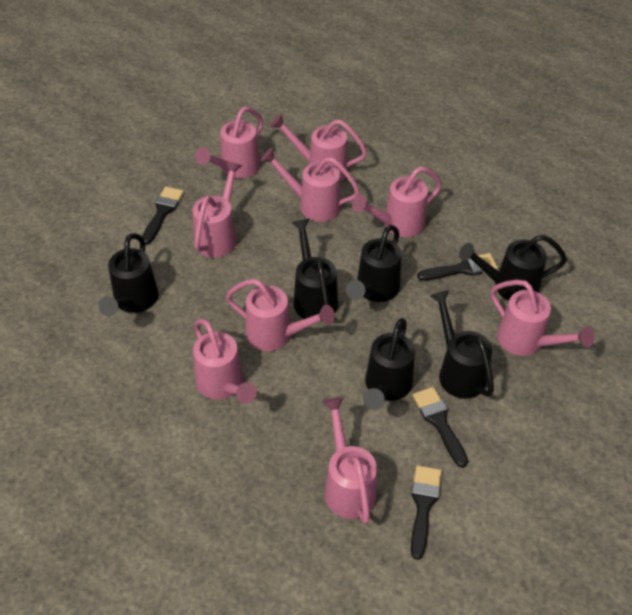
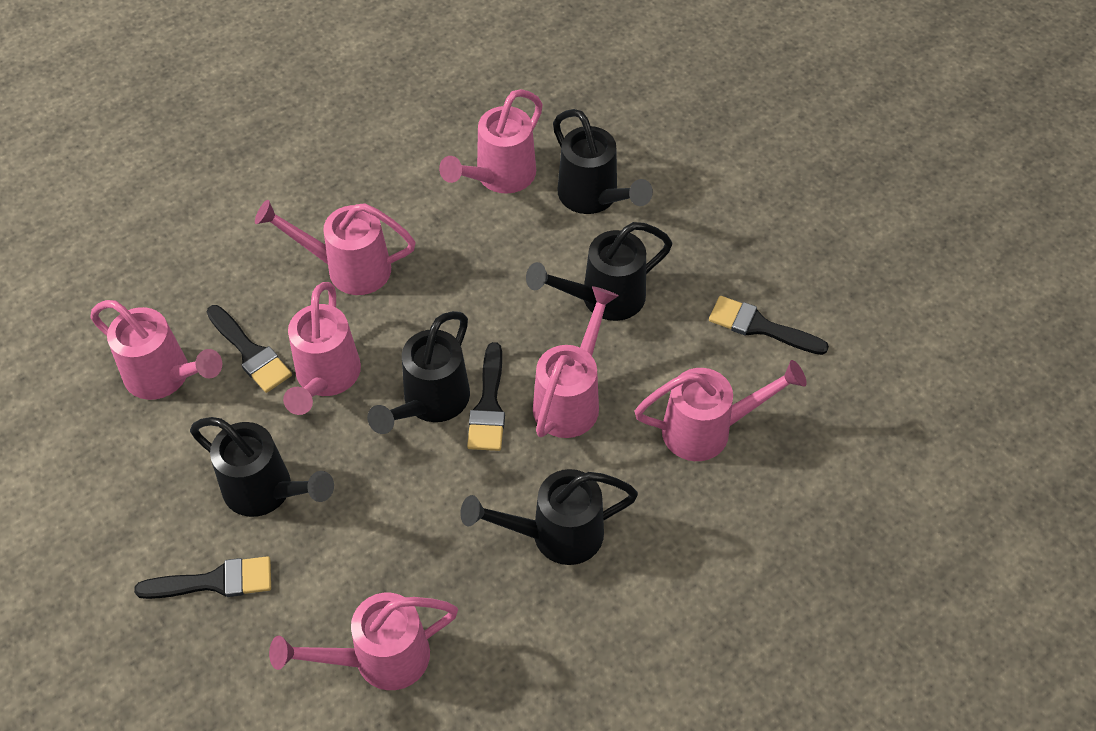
black watering can: 6 -> 5
pink watering can: 9 -> 7

